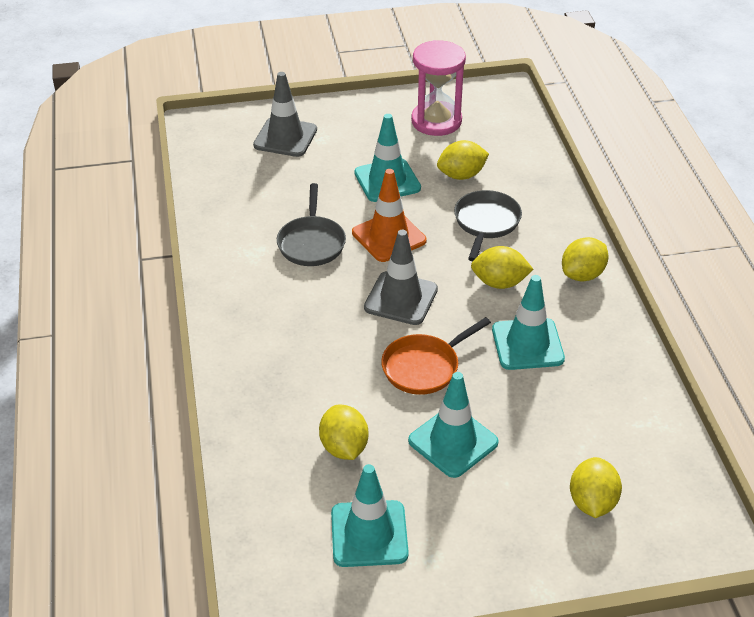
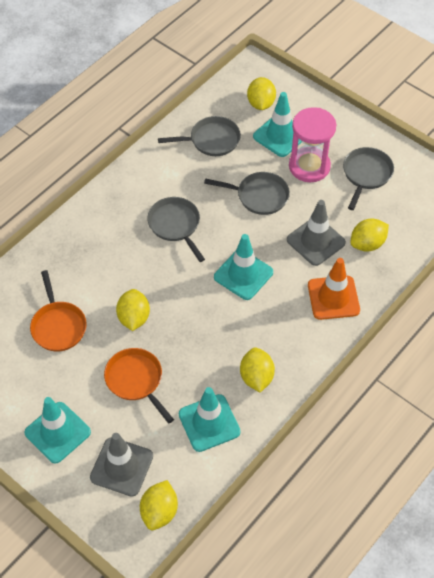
grey pan: 2 -> 4
orange pan: 1 -> 2

